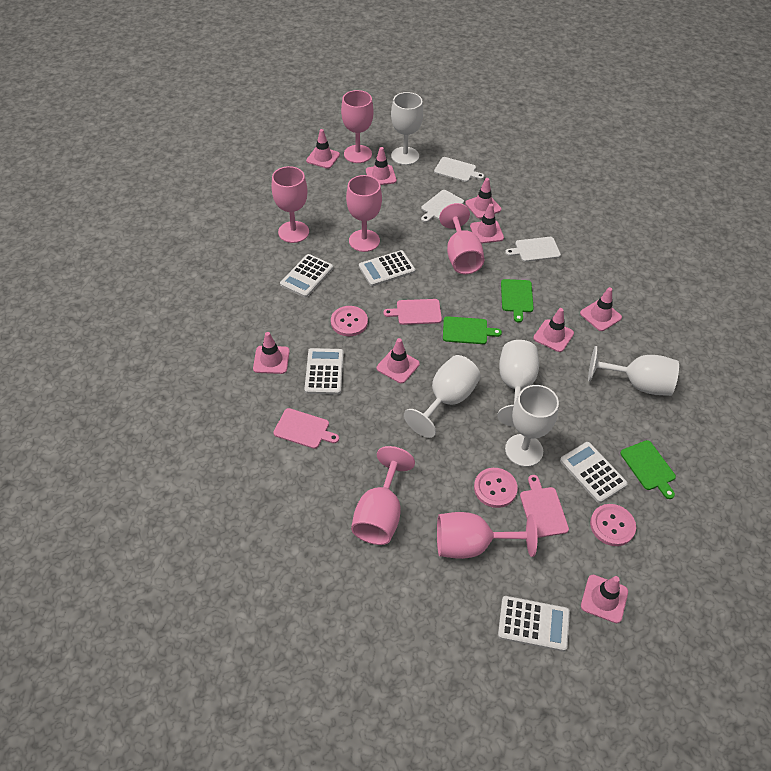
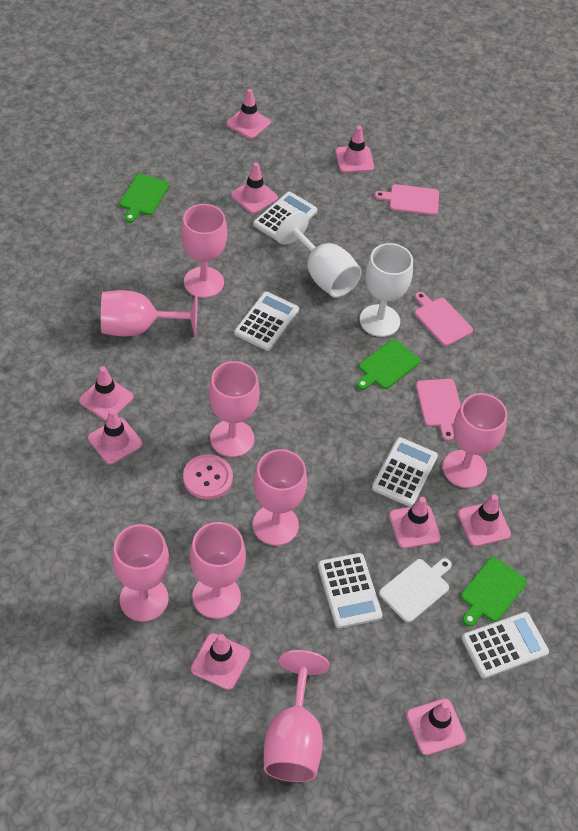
pink button: 3 -> 1
pink goblet: 6 -> 8
white cutting board: 3 -> 1
white goblet: 5 -> 2

